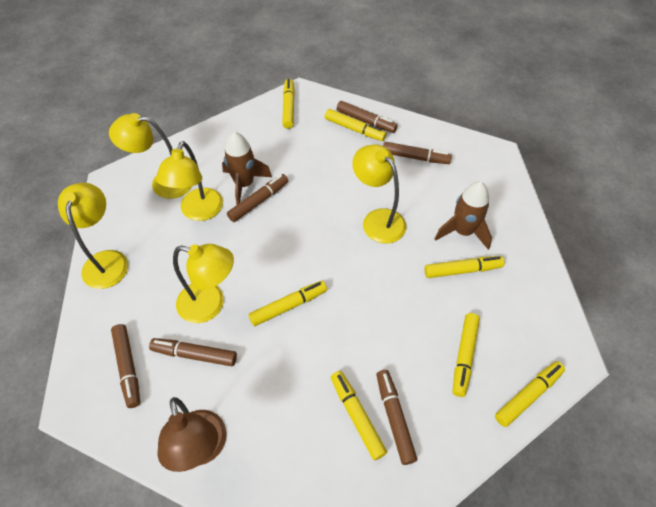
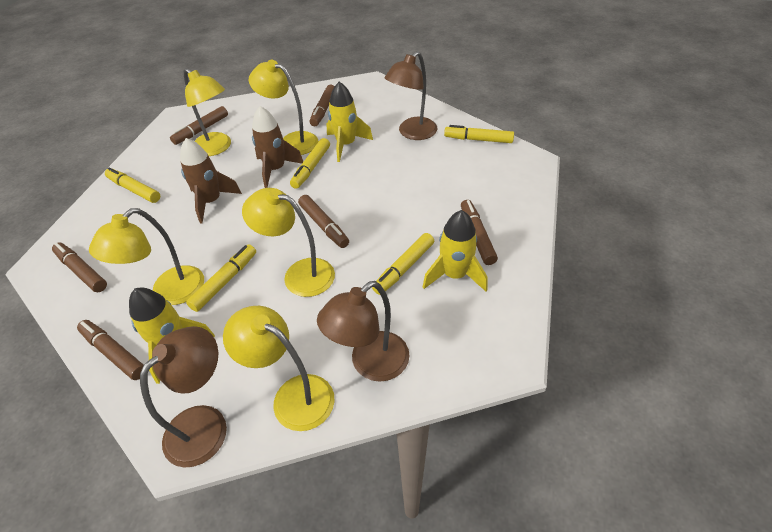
brown lamp: 1 -> 3
yellow marker: 7 -> 5
yellow rocket: 0 -> 3

